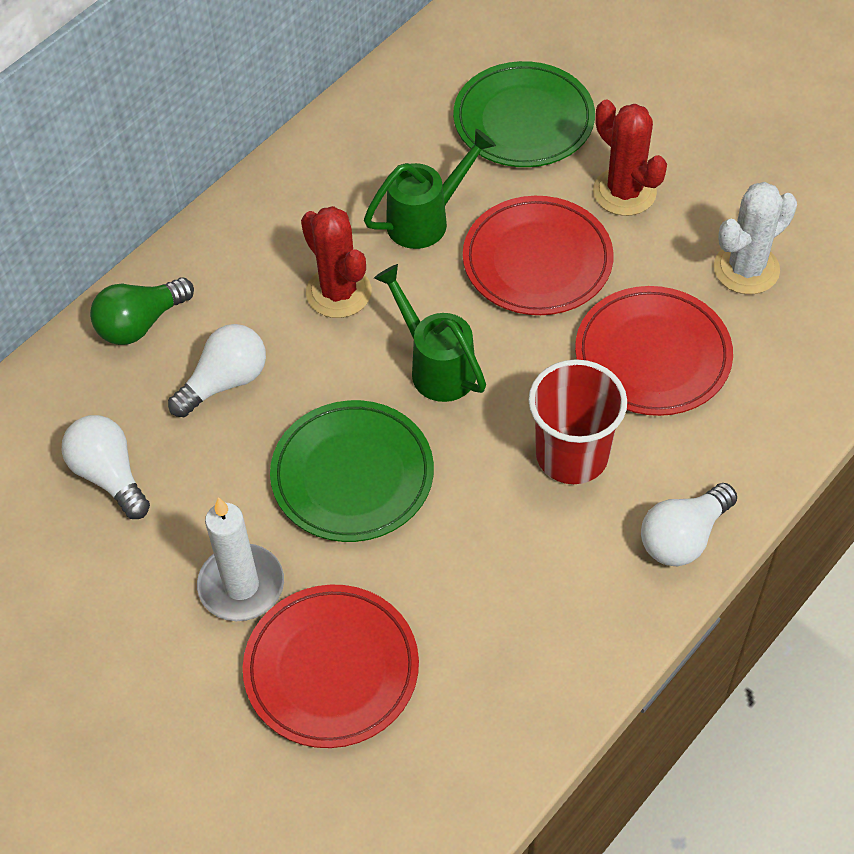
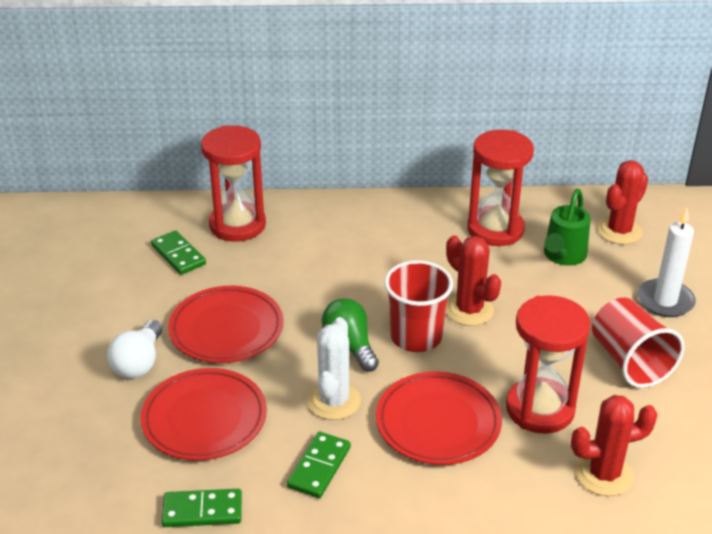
green domino: 0 -> 3
green plate: 2 -> 0
green watering can: 2 -> 1
red cactus: 2 -> 3
red cup: 1 -> 2
red hourglass: 0 -> 3
white light bulb: 3 -> 1

